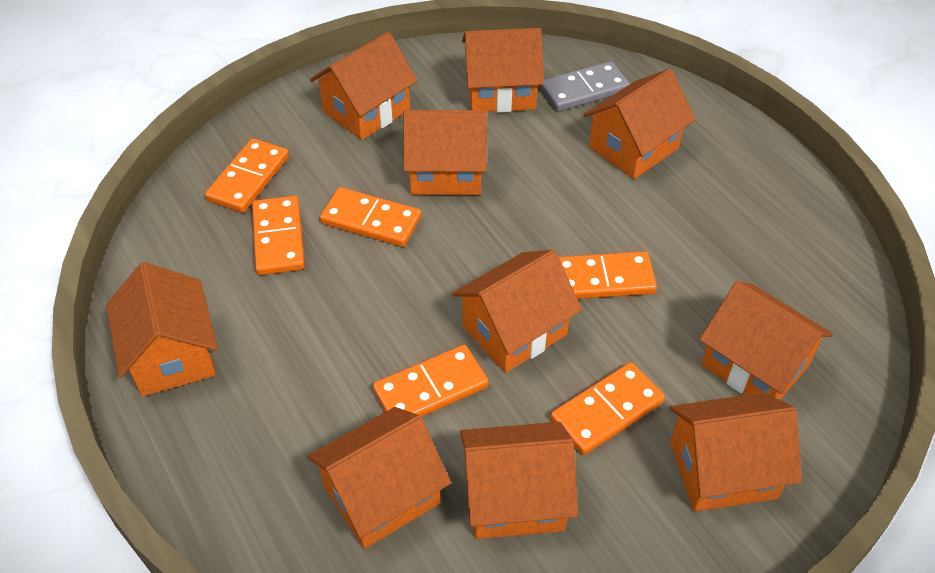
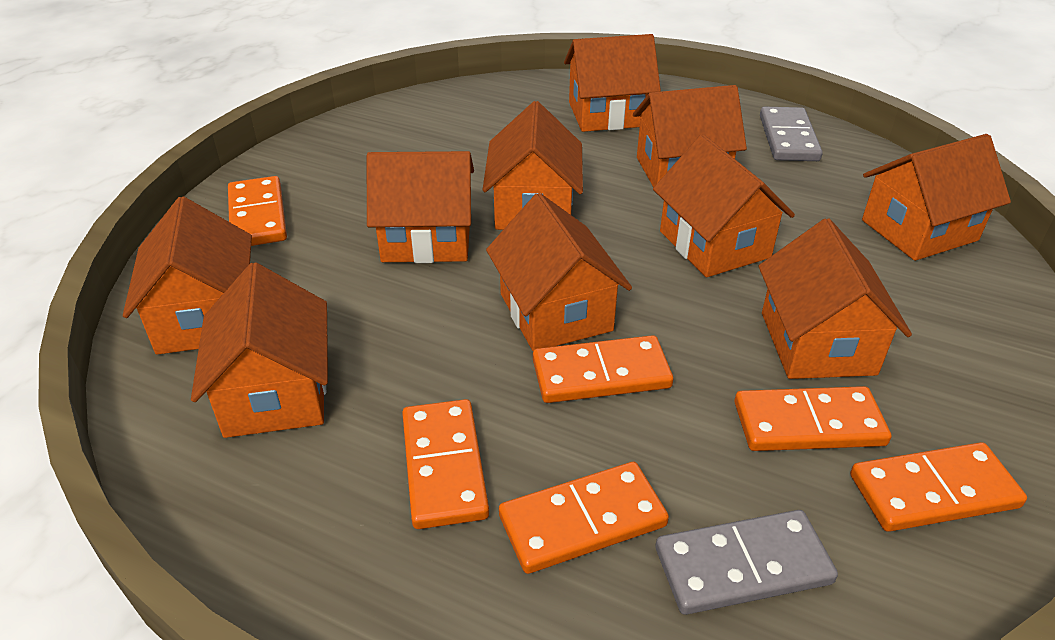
grey domino: 1 -> 2

